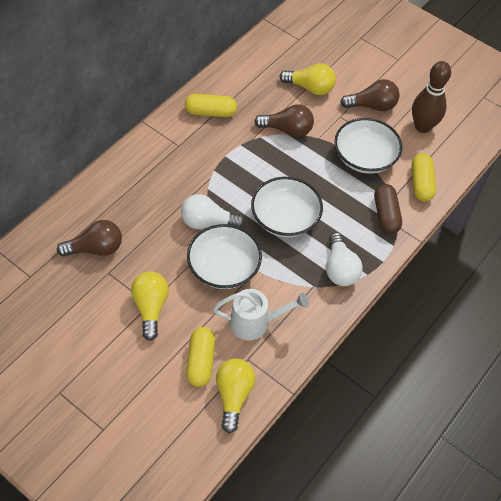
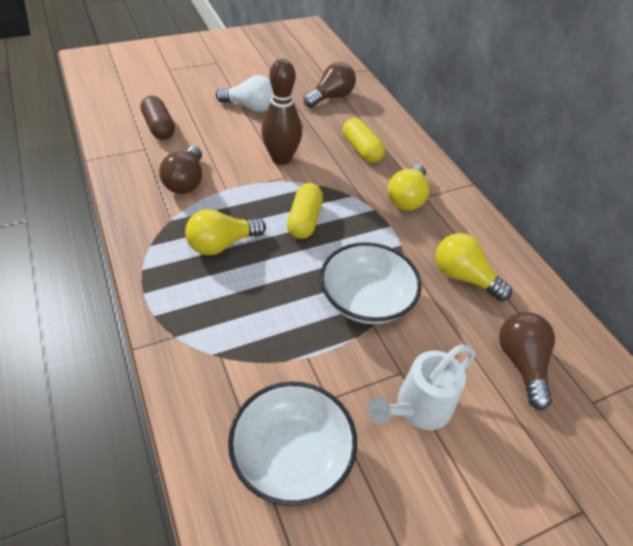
white bowl: 3 -> 2
white light bulb: 2 -> 1
yellow capsule: 3 -> 2

